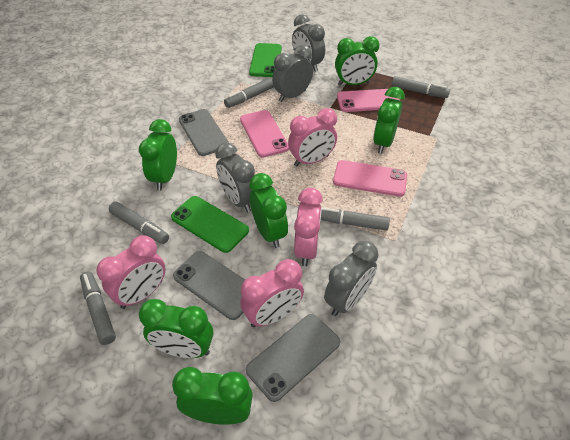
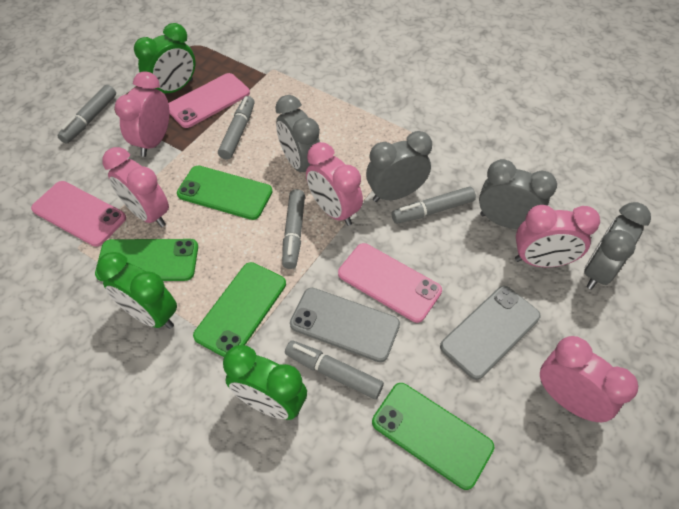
green clock: 6 -> 3
green phone: 2 -> 4
grey phone: 3 -> 2
pink clock: 4 -> 5

